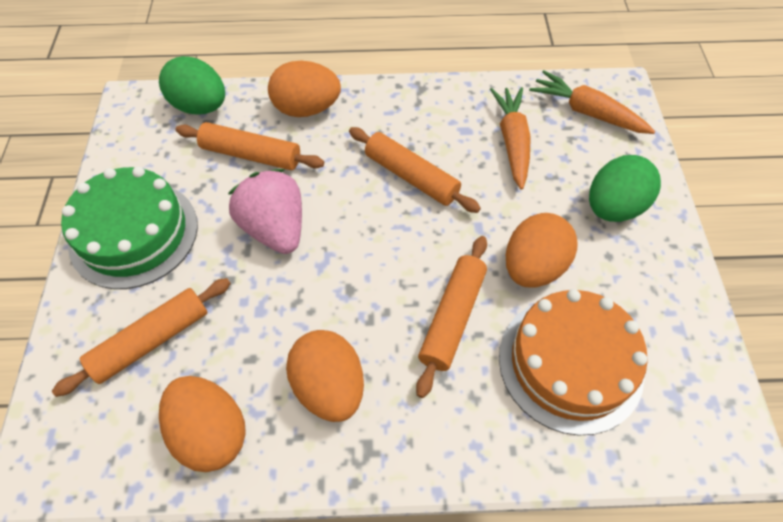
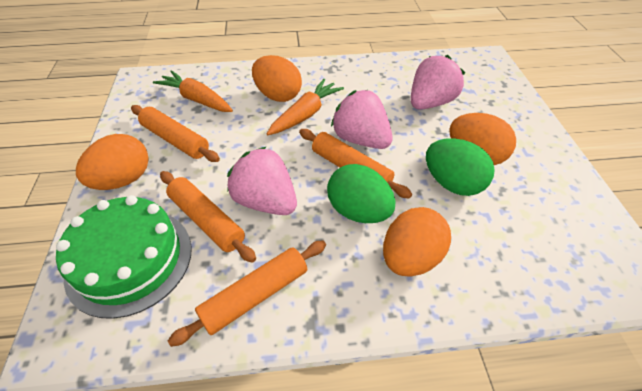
orange cake: 1 -> 0
pink strawberry: 1 -> 3

